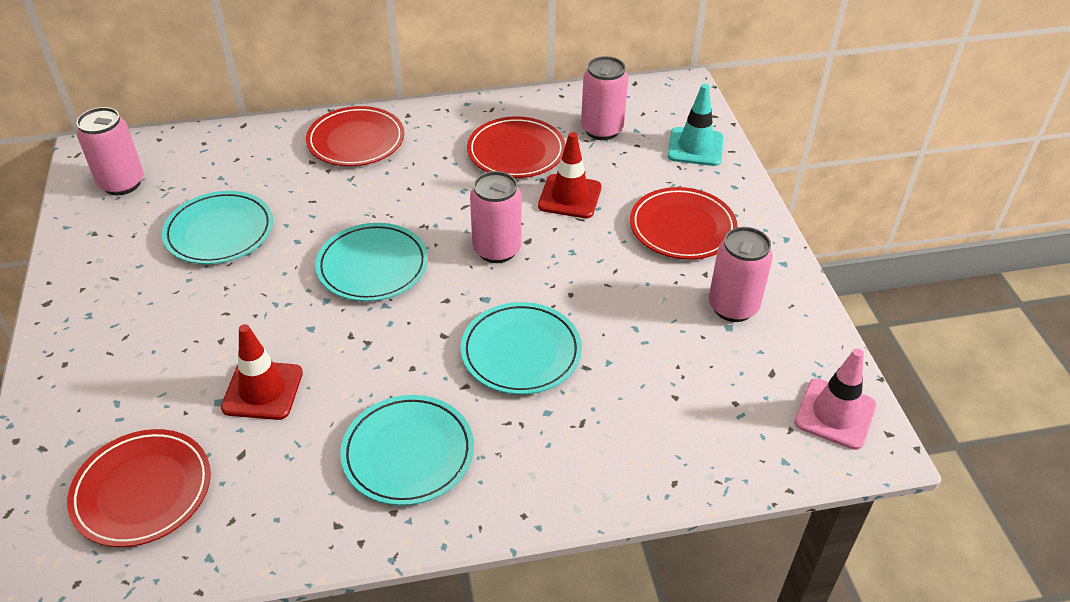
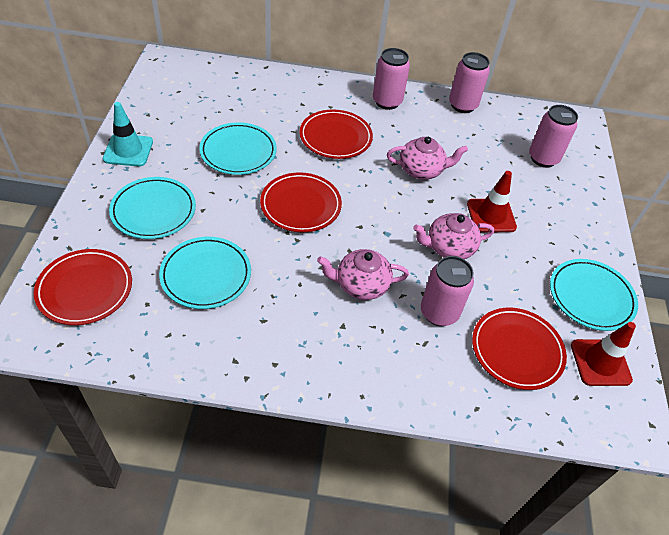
pink teapot: 0 -> 3
pink traffic cone: 1 -> 0

